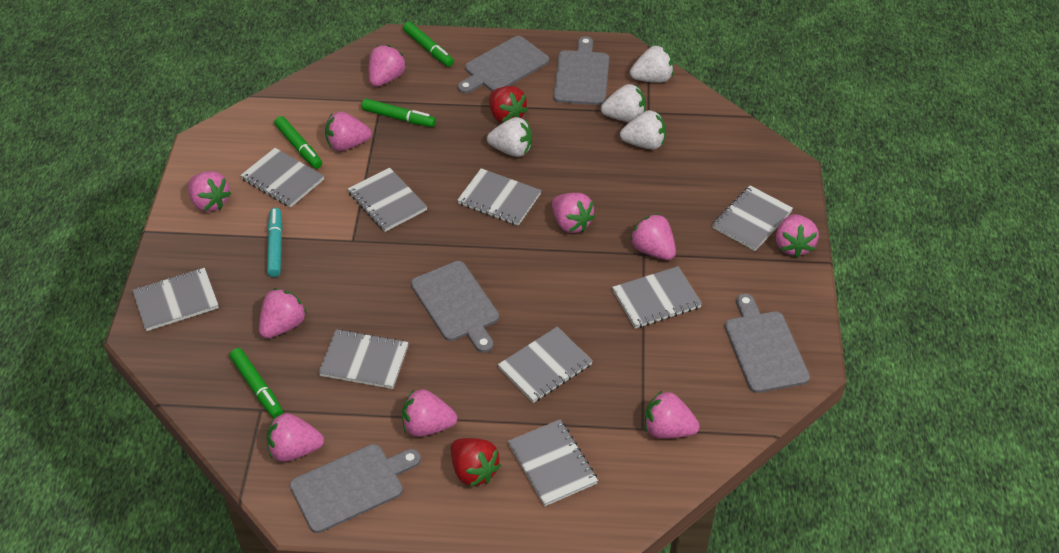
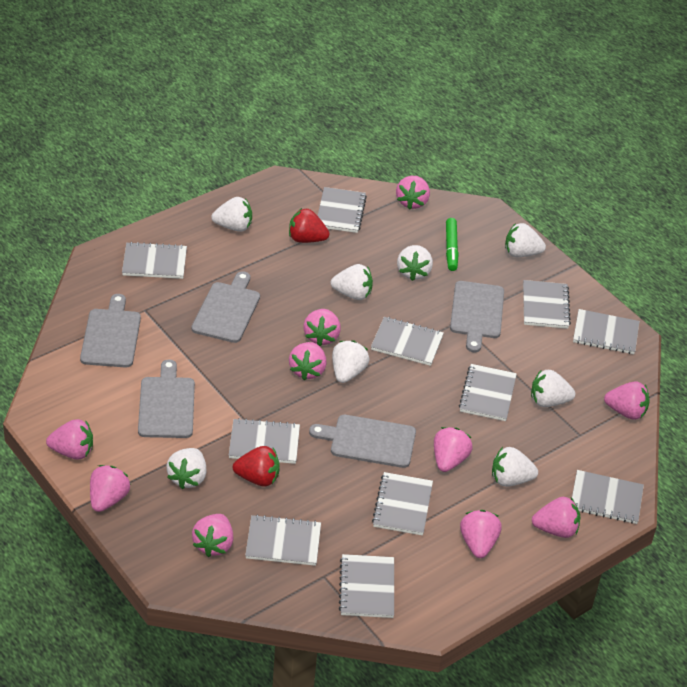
green marker: 4 -> 1
grey notebook: 9 -> 11
turquoise marker: 1 -> 0
white strawberry: 4 -> 8

